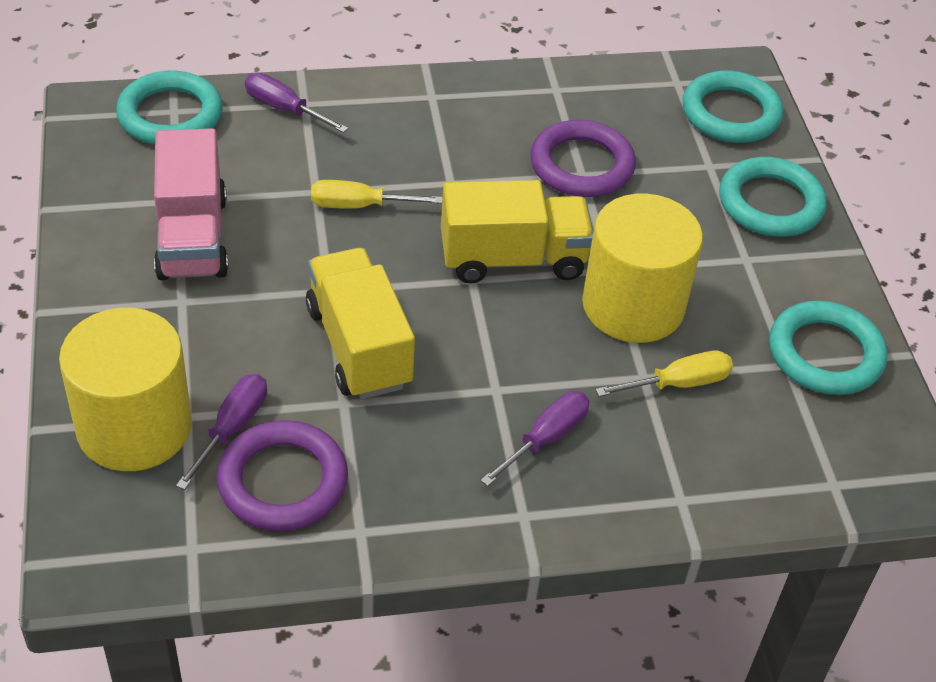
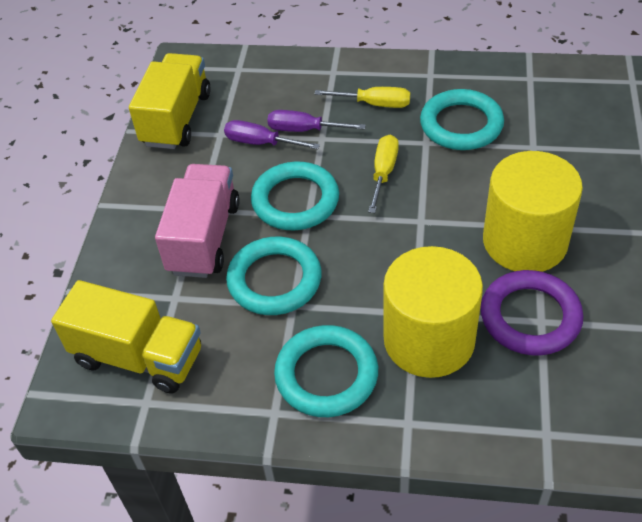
purple ring: 2 -> 1
purple screwdriver: 3 -> 2

